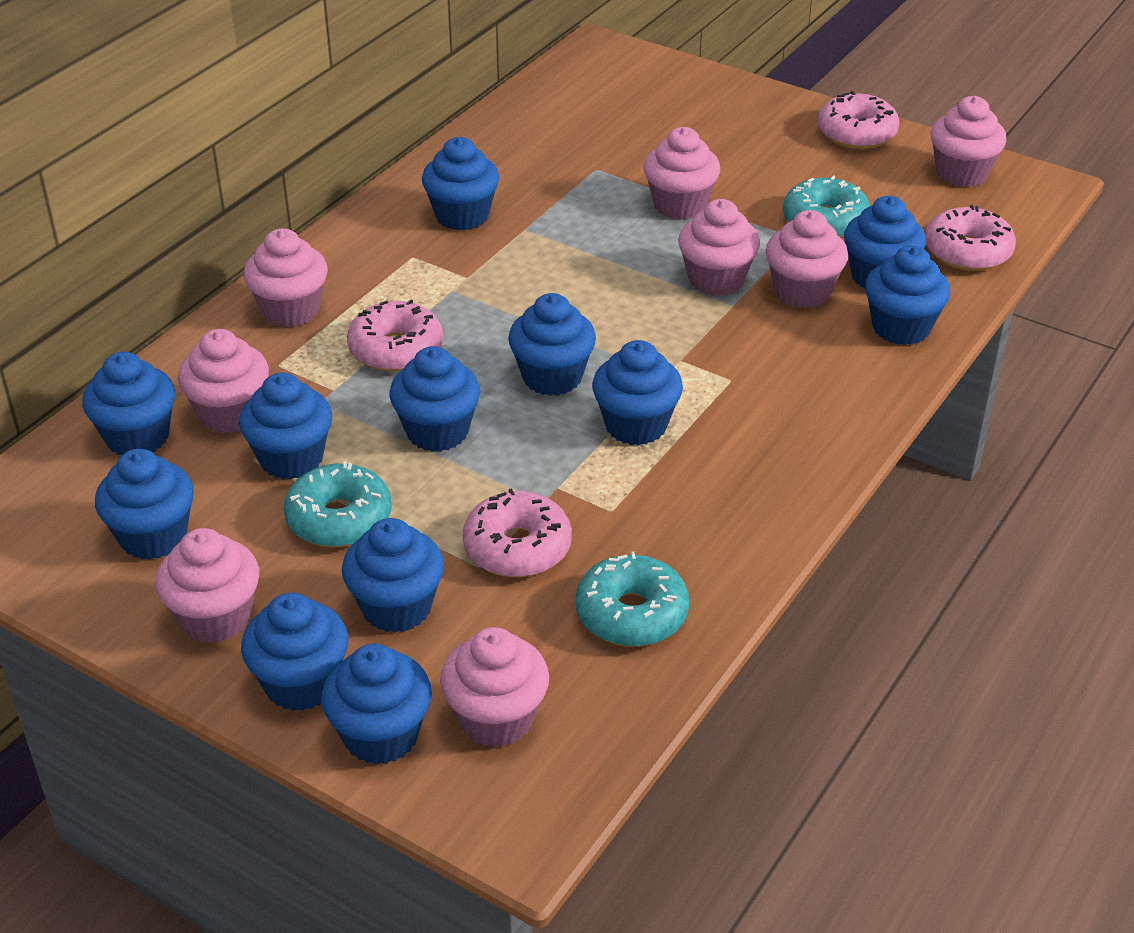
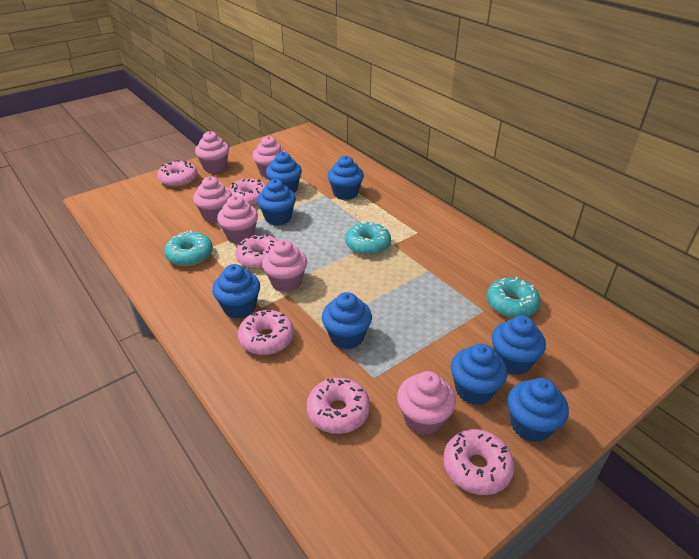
blue cupcake: 12 -> 8
pink cupcake: 8 -> 6
pink donut: 4 -> 6

